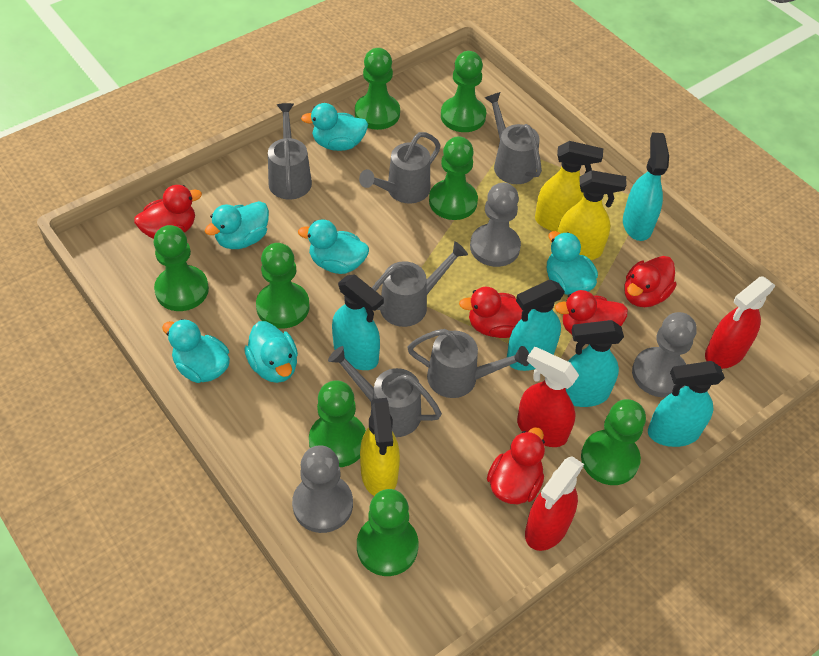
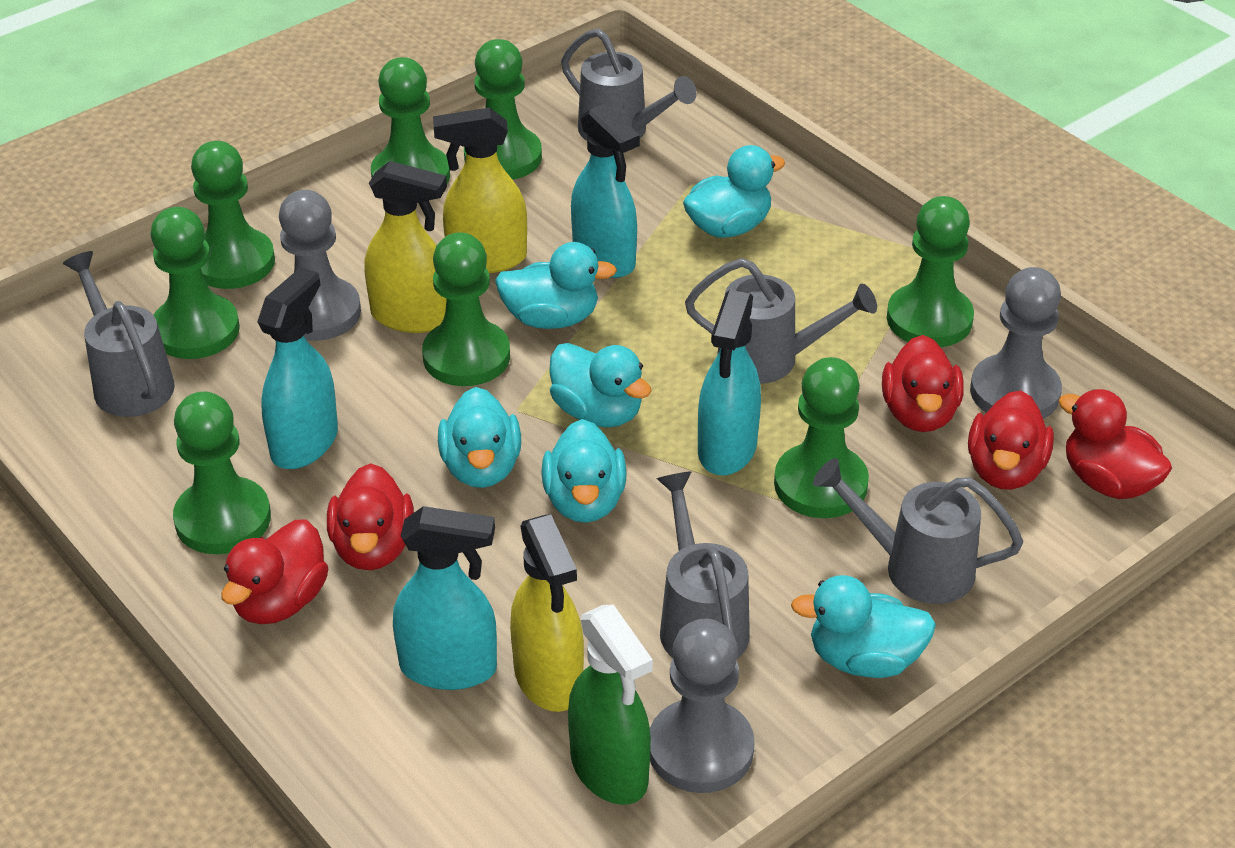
green spray bottle: 0 -> 1
grey watering can: 6 -> 5
red spray bottle: 3 -> 0
turquoise spray bottle: 5 -> 4

